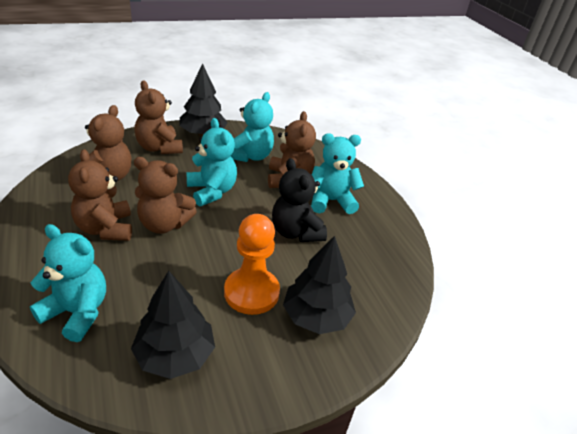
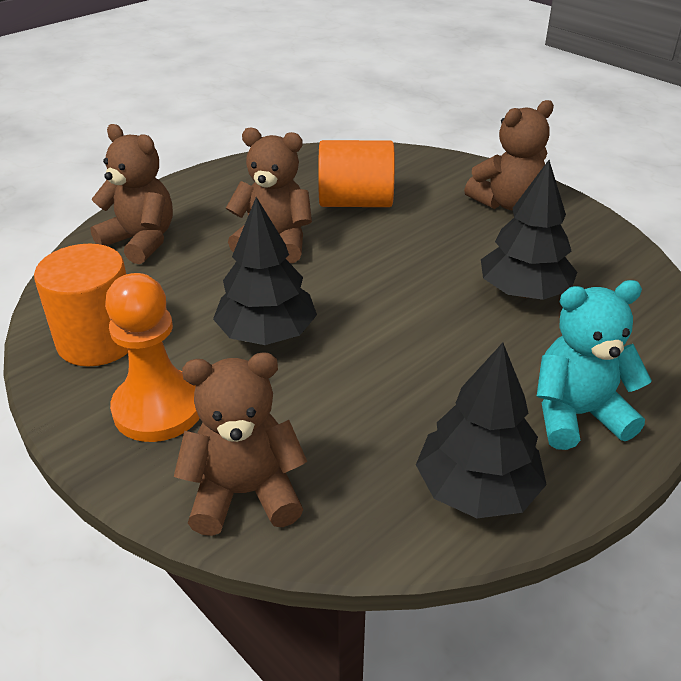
black teddy bear: 1 -> 0
brown teddy bear: 5 -> 4
orange cylinder: 0 -> 2
turquoise teddy bear: 4 -> 1

